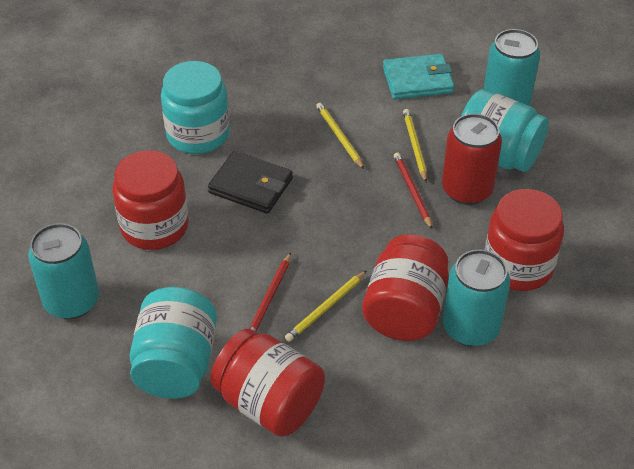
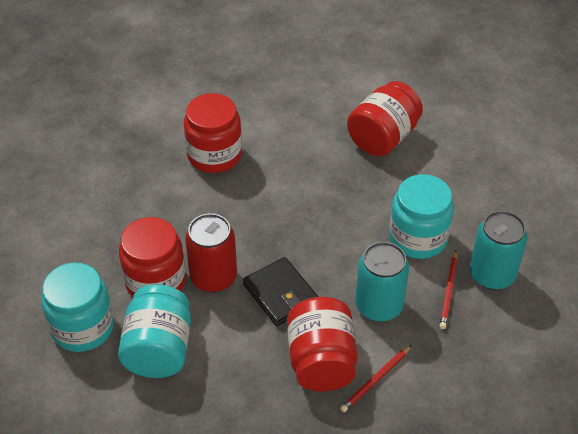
turquoise can: 3 -> 2
turquoise wallet: 1 -> 0
yellow pencil: 3 -> 0

